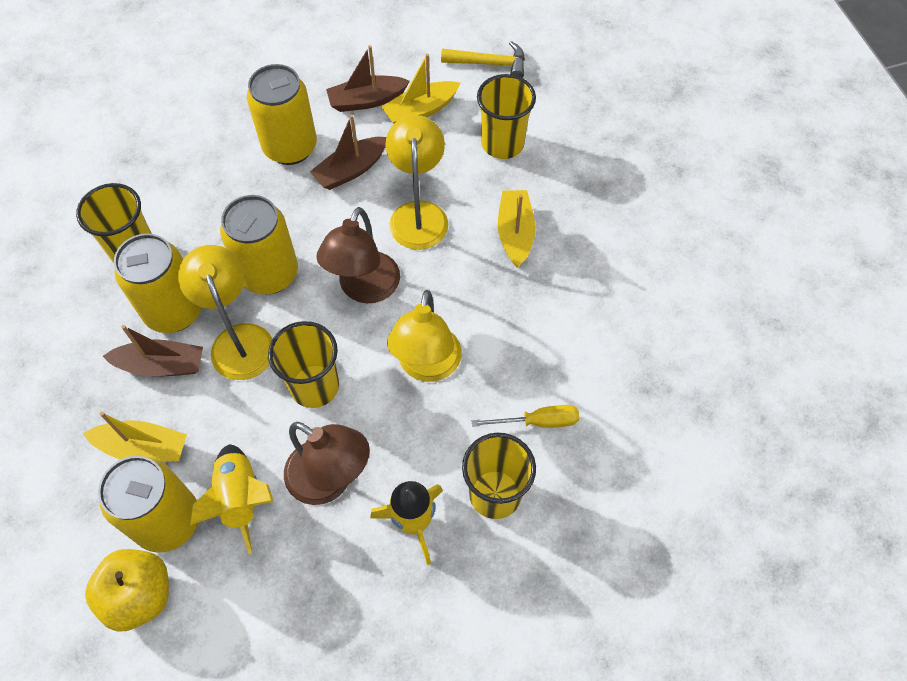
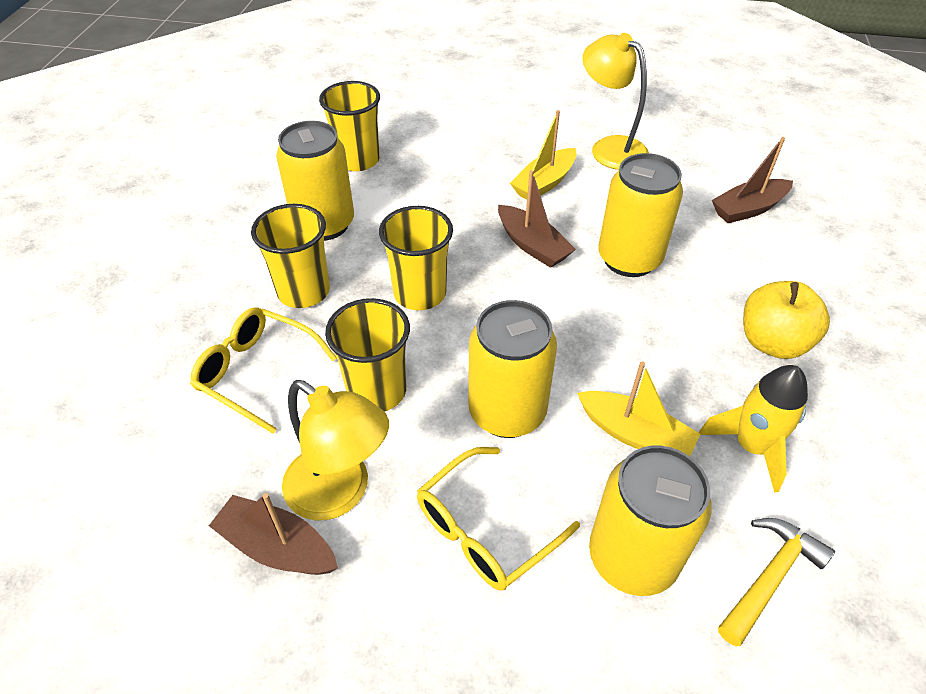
brown lamp: 2 -> 0
yellow boat: 3 -> 2
yellow glasses: 0 -> 2
yellow lamp: 3 -> 2
yellow rocket: 2 -> 1
yellow screwdriver: 1 -> 0

